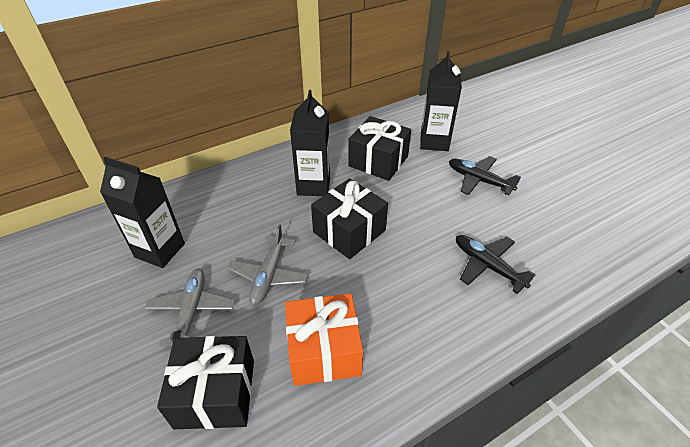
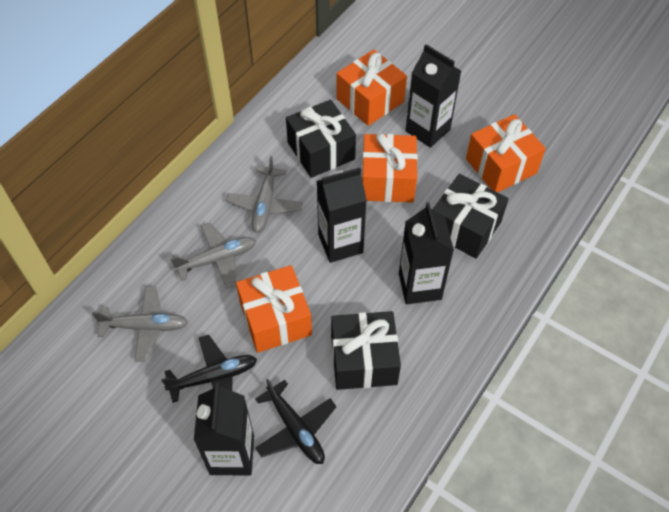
black carton: 3 -> 4
grey plane: 2 -> 3
orange gift: 1 -> 4

